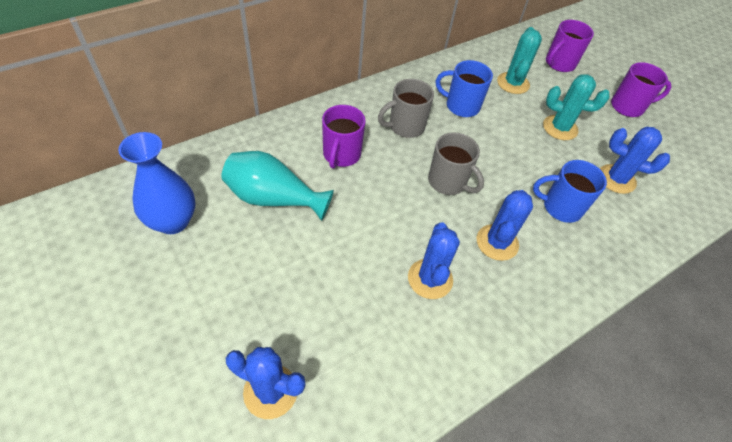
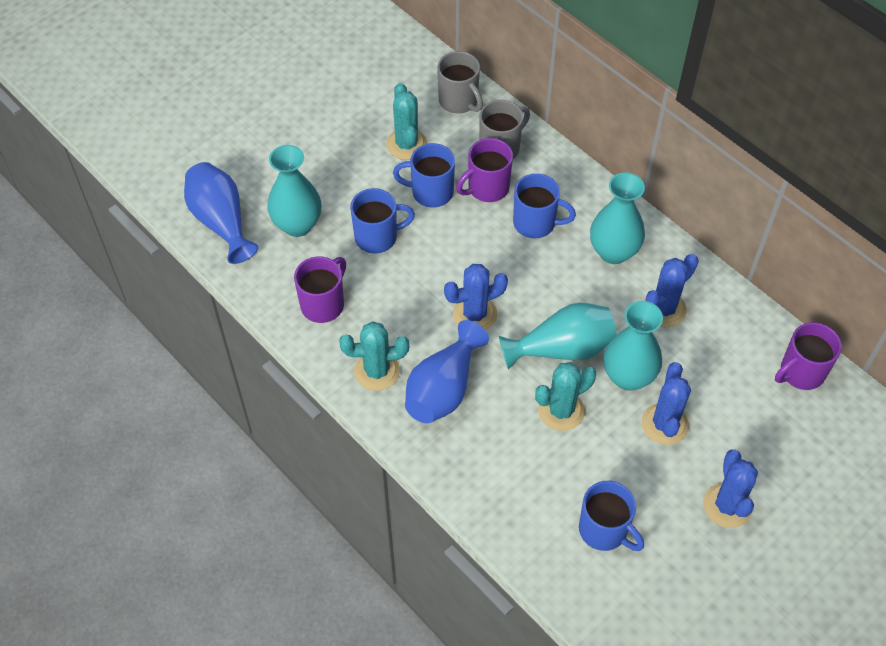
blue mug: 2 -> 4
blue vase: 1 -> 2
turquoise cactus: 2 -> 3
turquoise vase: 1 -> 4

